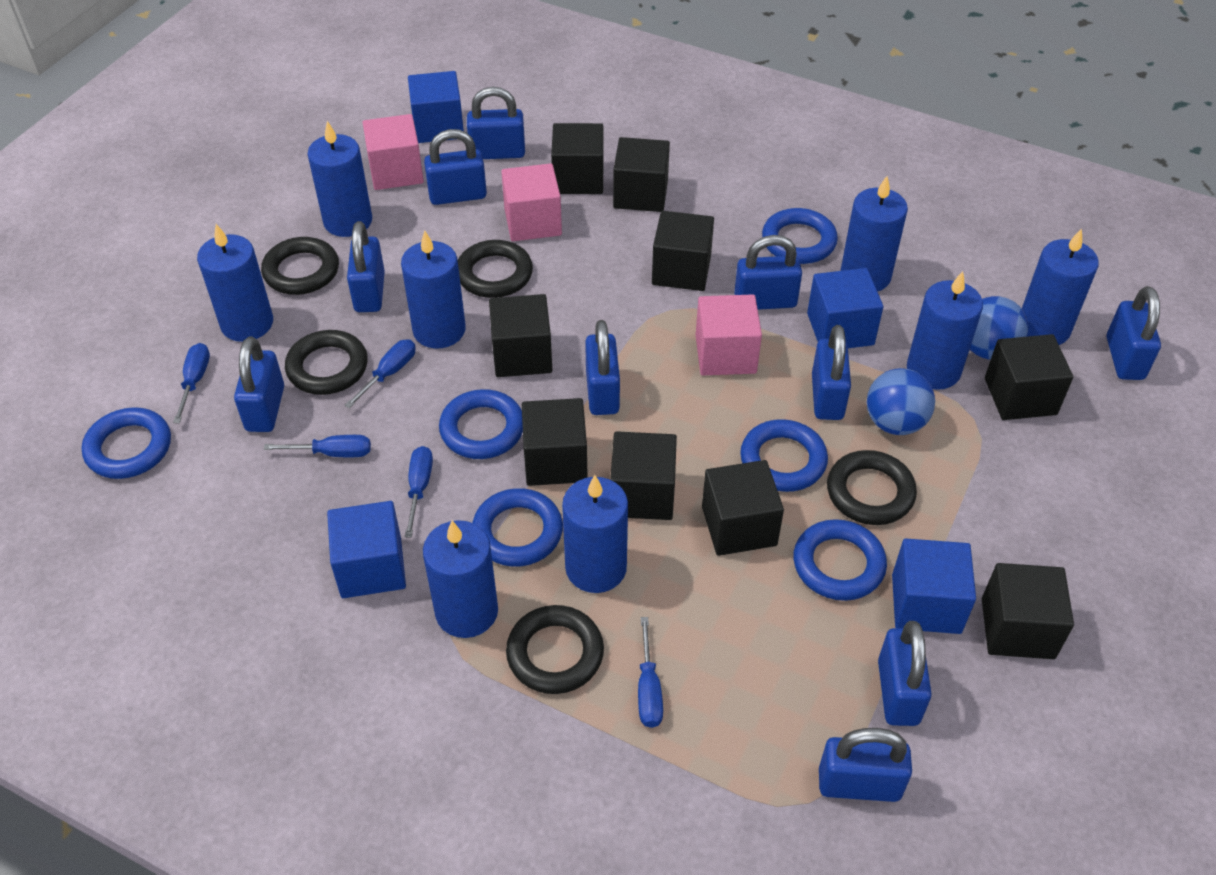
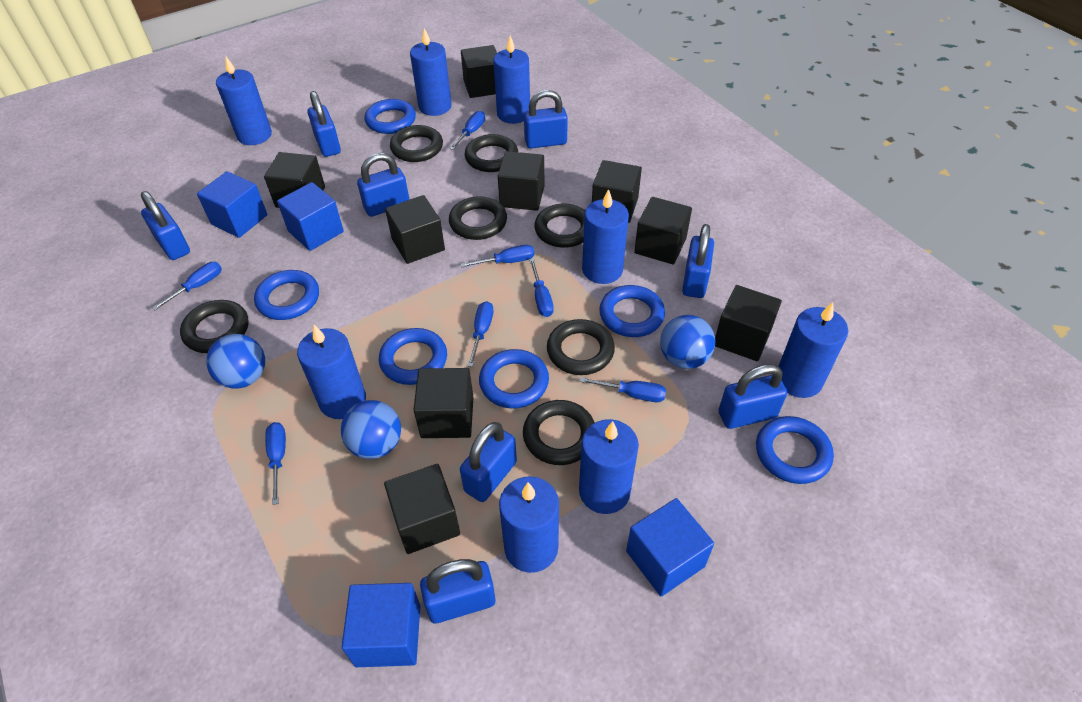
black ring: 5 -> 7
blue ball: 2 -> 3
blue padlock: 10 -> 8
blue screwdriver: 5 -> 7
pink cube: 3 -> 0

